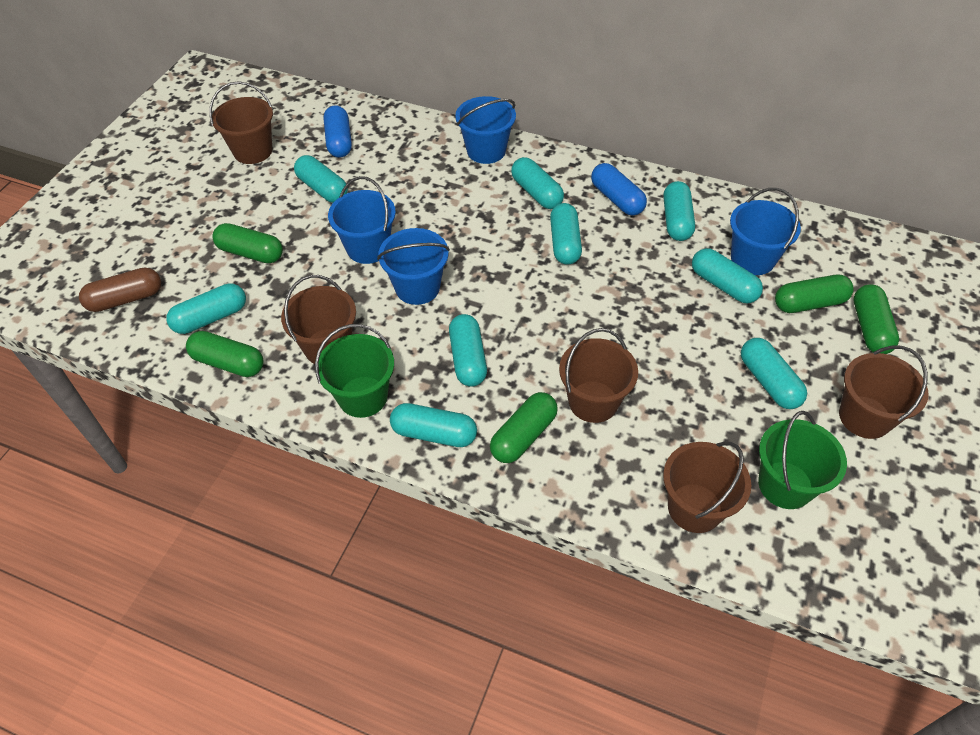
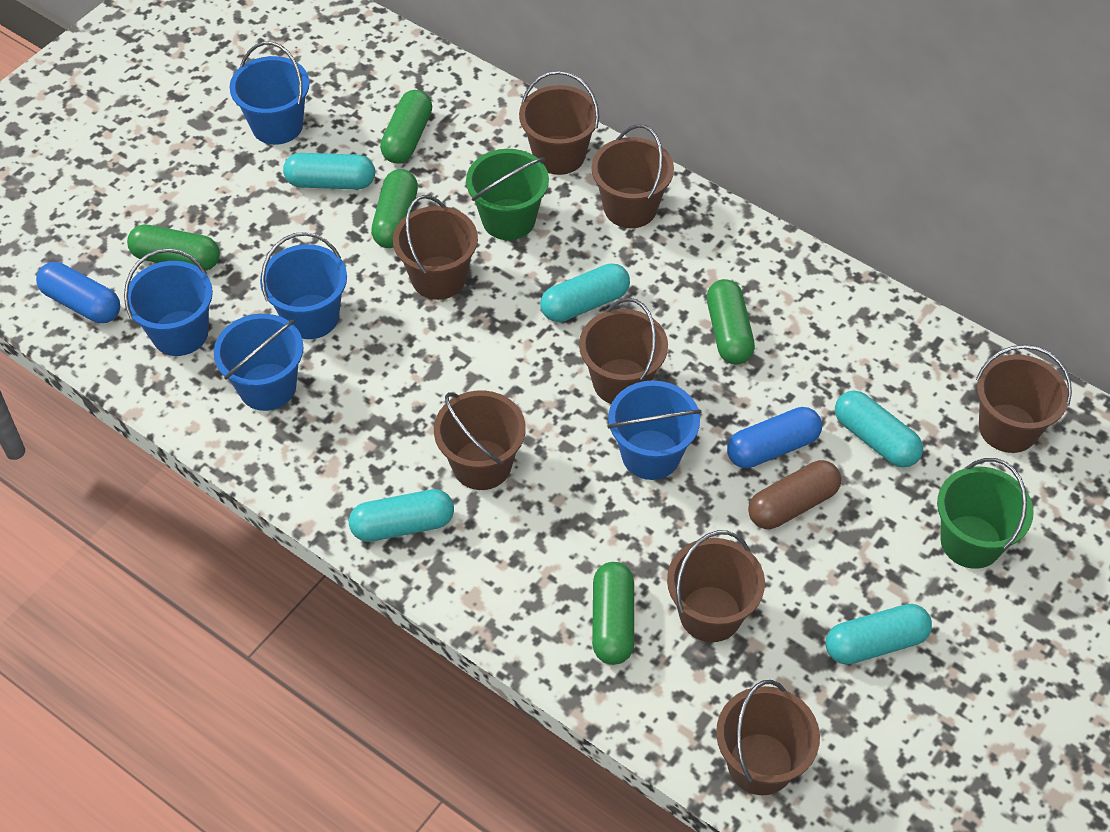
blue bucket: 4 -> 5
brown bucket: 5 -> 8
turquoise capsule: 9 -> 5

